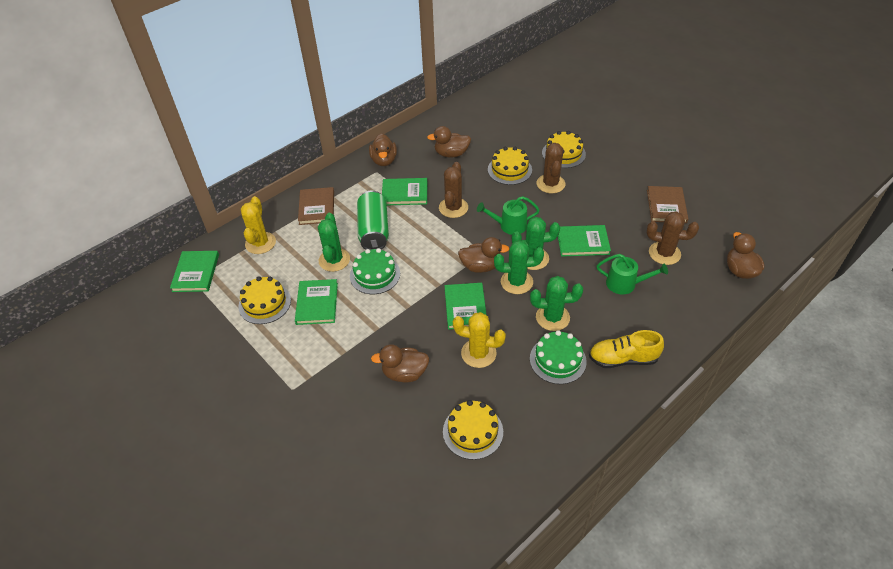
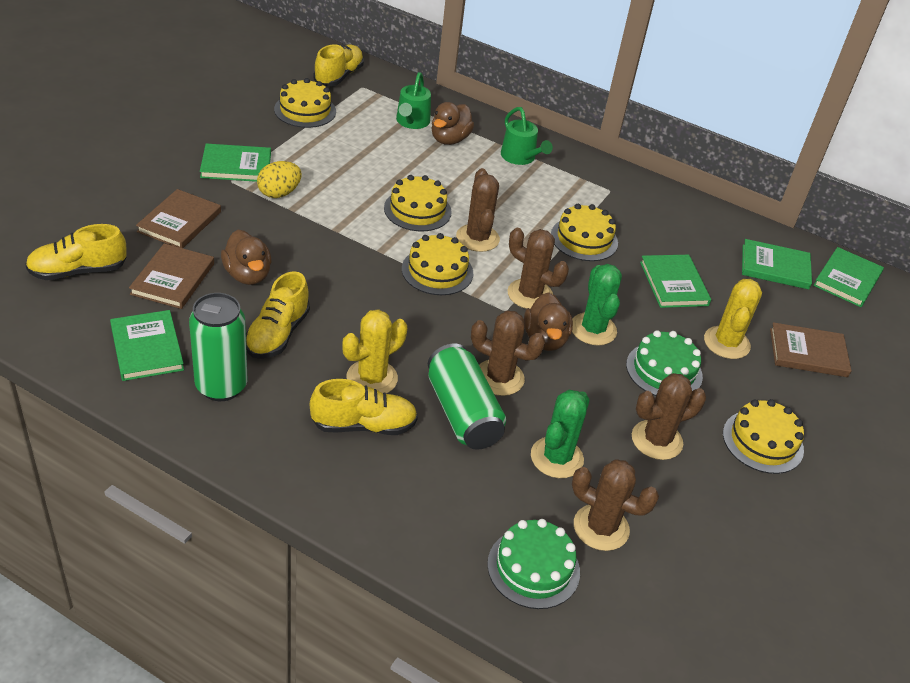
brown book: 2 -> 3
brown cactus: 3 -> 5
brown duck: 5 -> 3
green cactus: 4 -> 2
green can: 1 -> 2
yellow cake: 4 -> 5
yellow egg: 0 -> 1
yellow shoe: 1 -> 4

